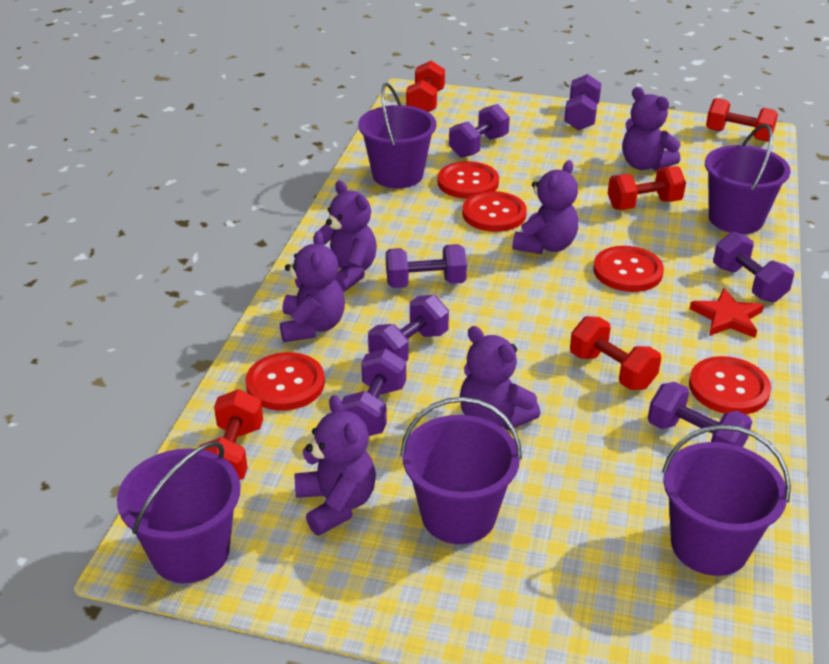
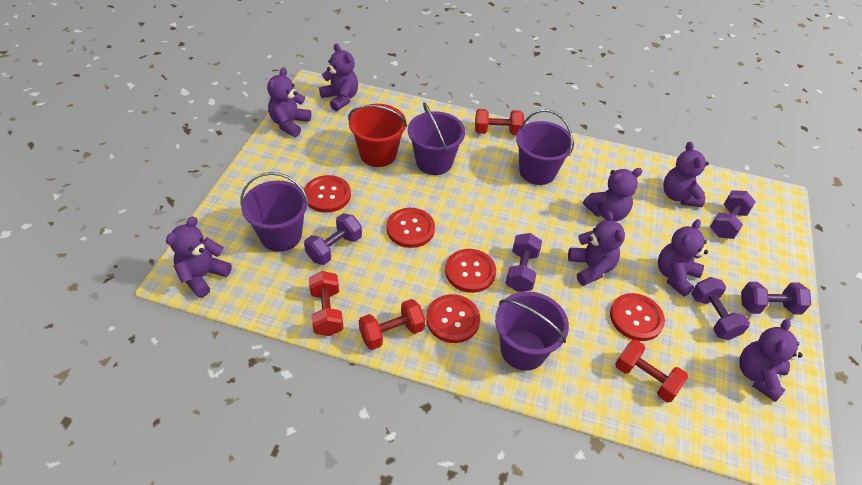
purple bucket: 5 -> 4
purple dumbbell: 7 -> 5
purple teddy bear: 6 -> 8
red bucket: 0 -> 1
red dumbbell: 5 -> 4
red star: 1 -> 0

